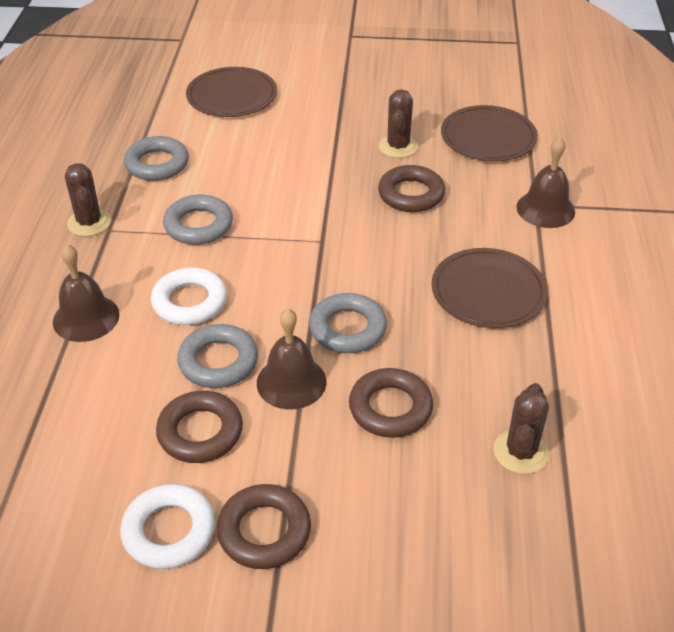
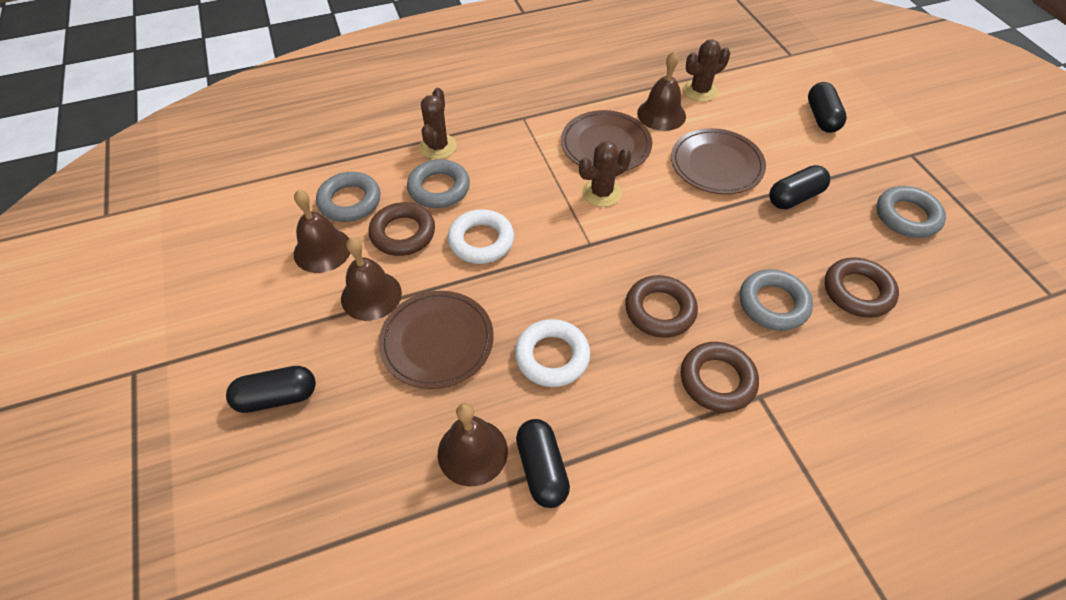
black capsule: 0 -> 4
brown bell: 3 -> 4

